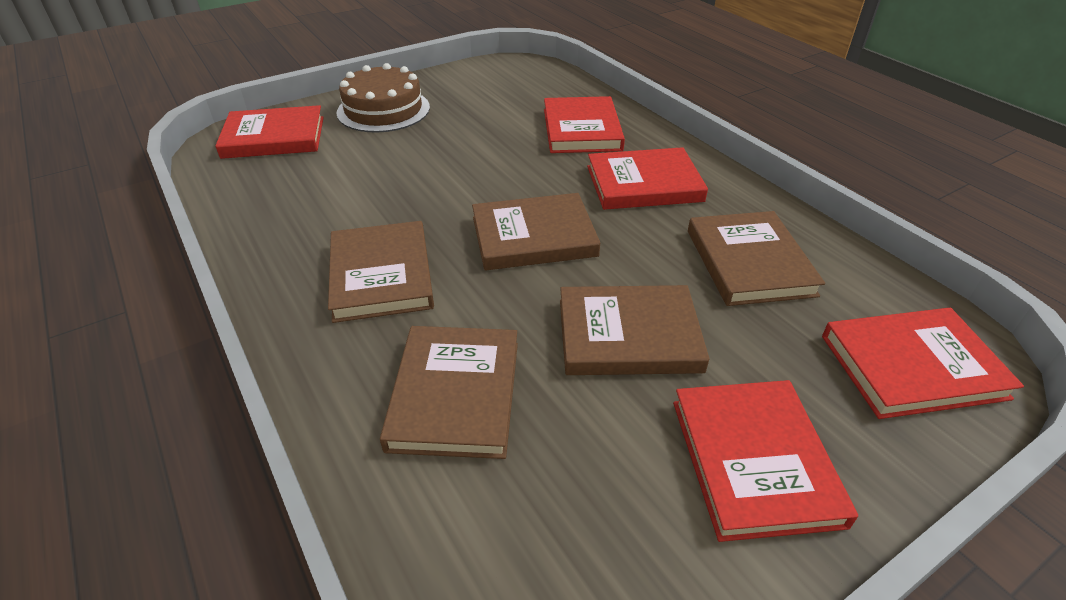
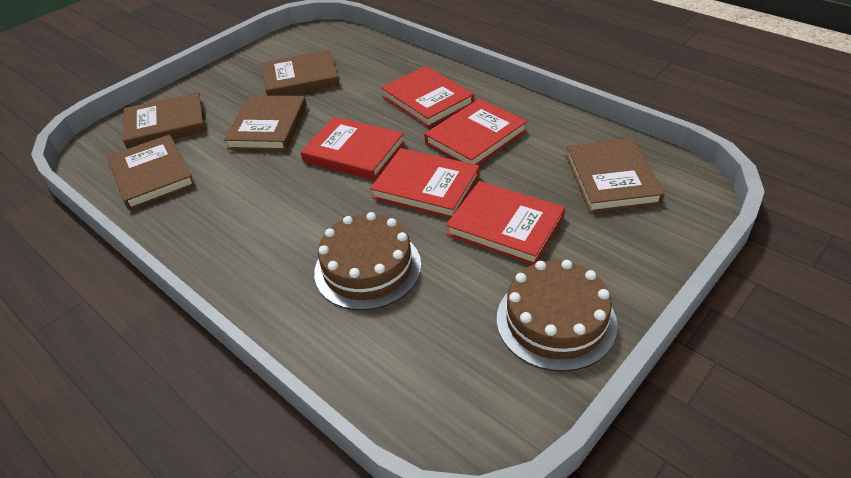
brown cake: 1 -> 2

